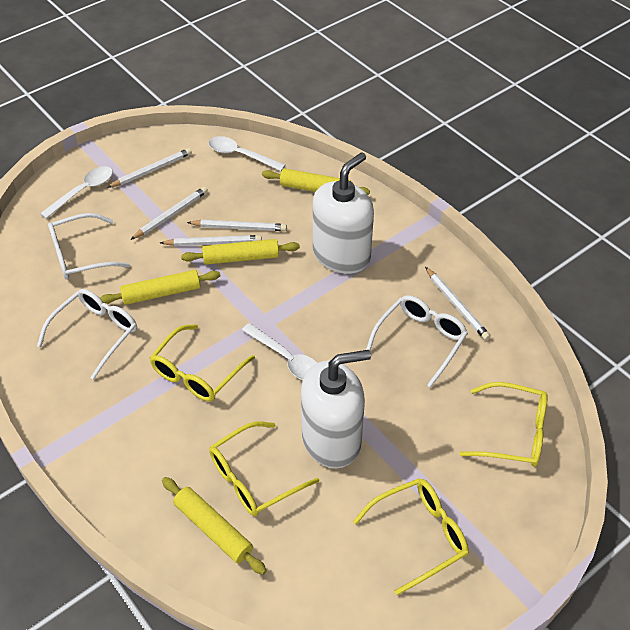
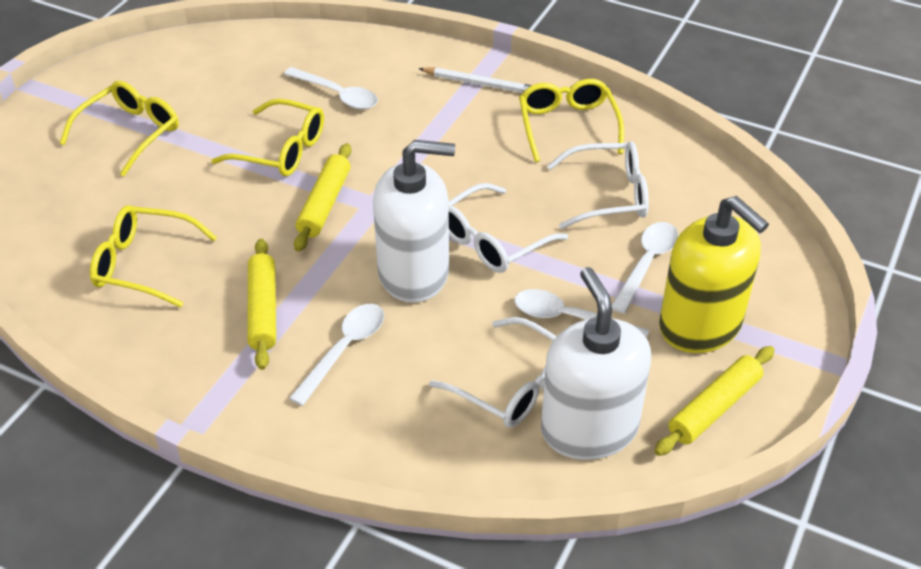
white pencil: 5 -> 1
white spoon: 3 -> 4
yellow rolling pin: 4 -> 3
yellow soap dispenser: 0 -> 1

